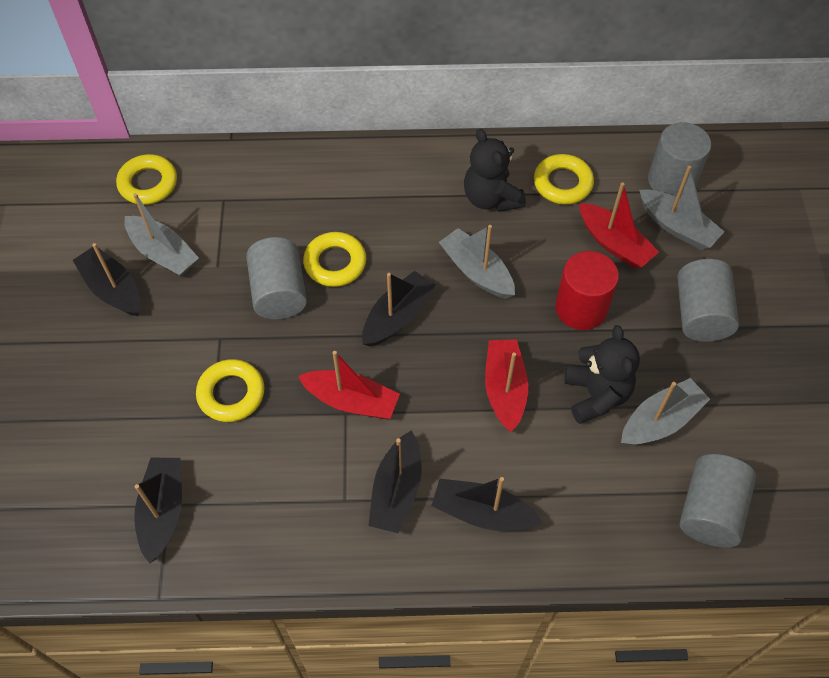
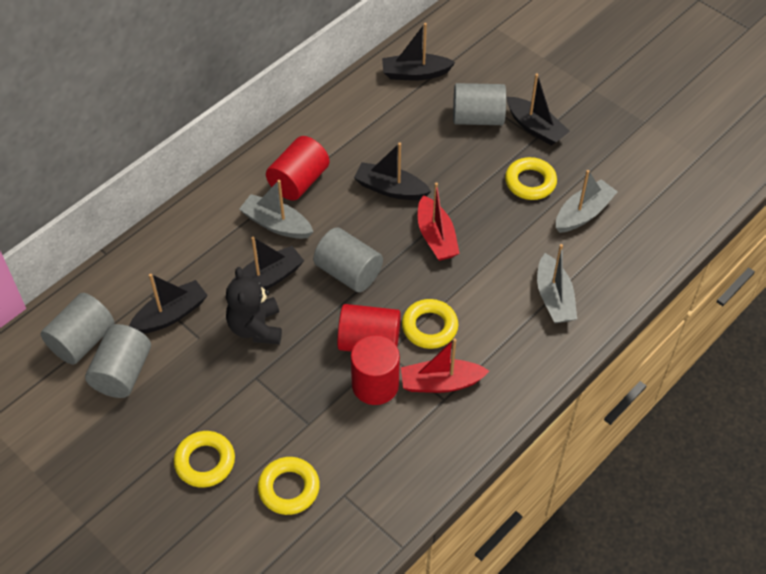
black teddy bear: 2 -> 1
grey boat: 4 -> 3
red boat: 3 -> 2
red cylinder: 1 -> 3

